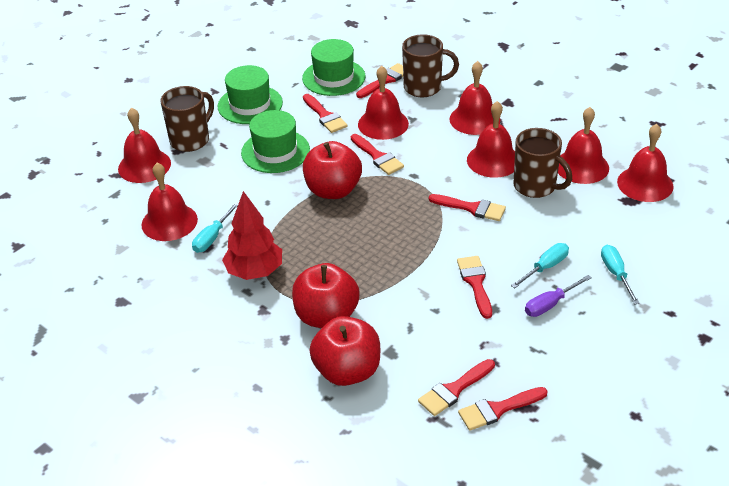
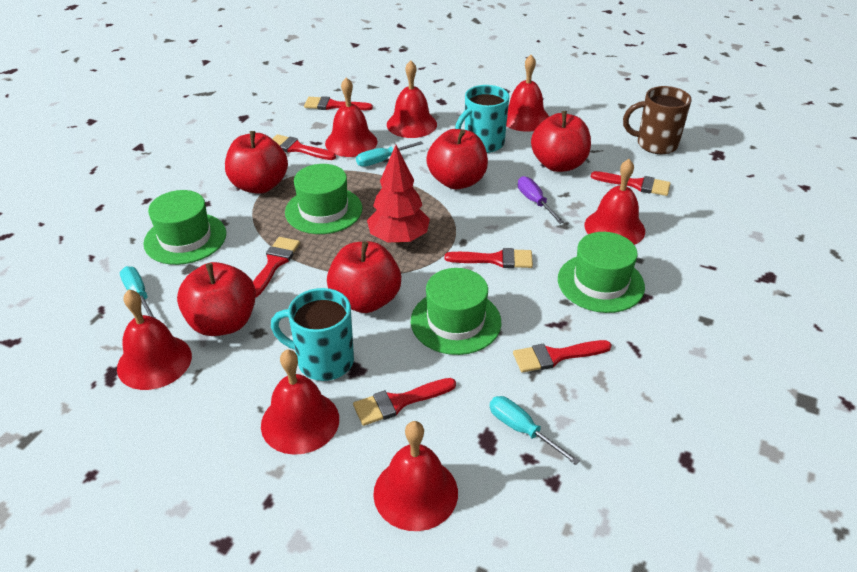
brown mug: 3 -> 1
green hat: 3 -> 4
red apple: 3 -> 5
turquoise mug: 0 -> 2

